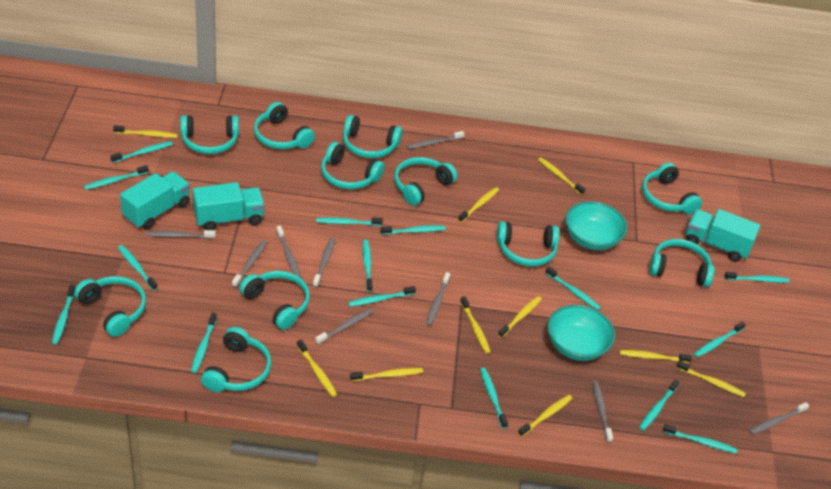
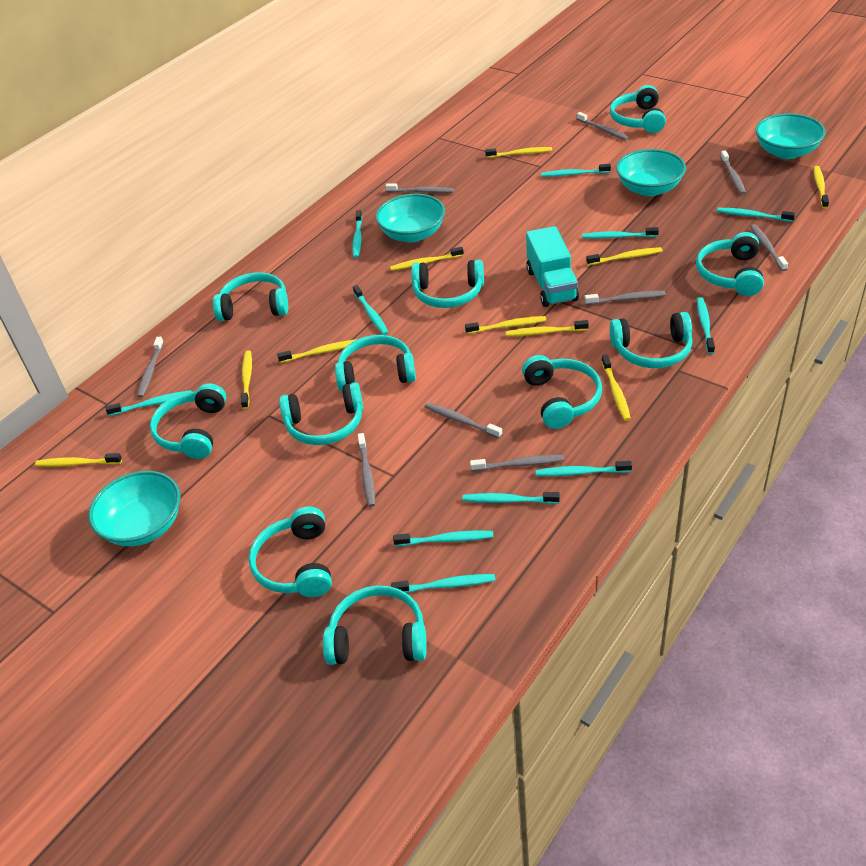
turquoise bowl: 2 -> 4
turquoise toothbrush: 15 -> 11
turquoise truck: 3 -> 1

